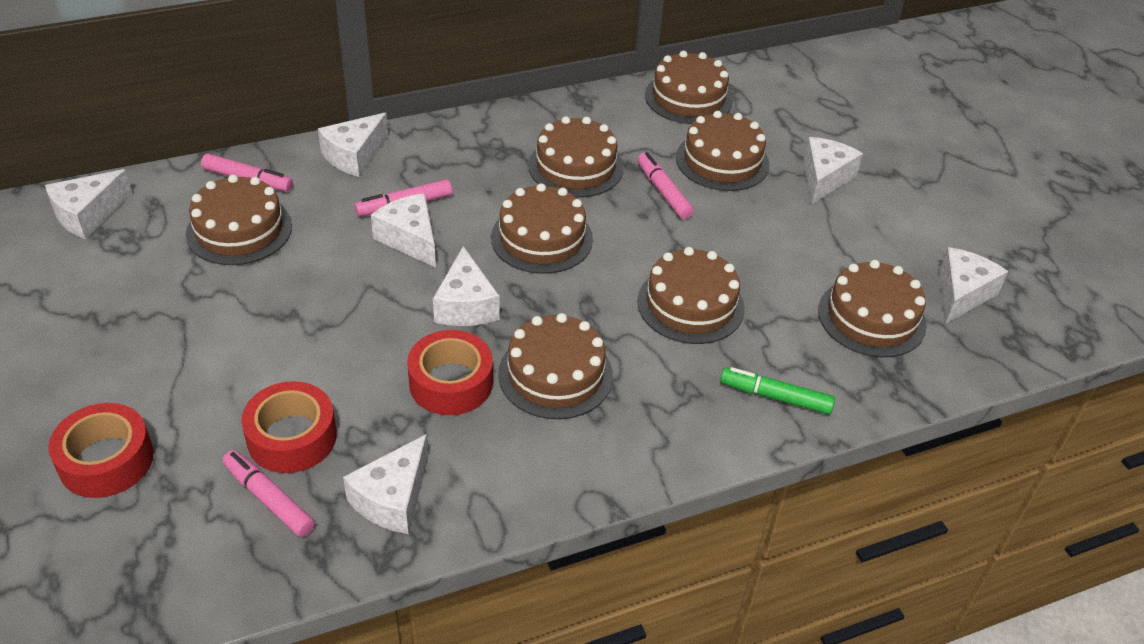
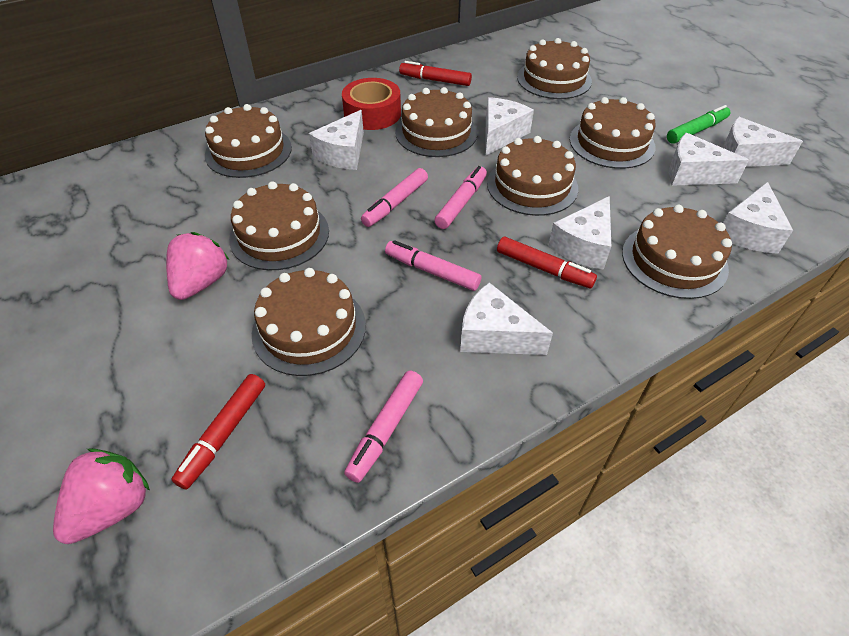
pink strawberry: 0 -> 2
red marker: 0 -> 3
red tape: 3 -> 1

